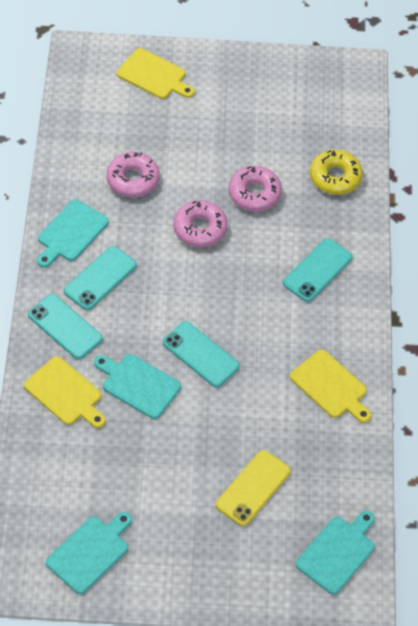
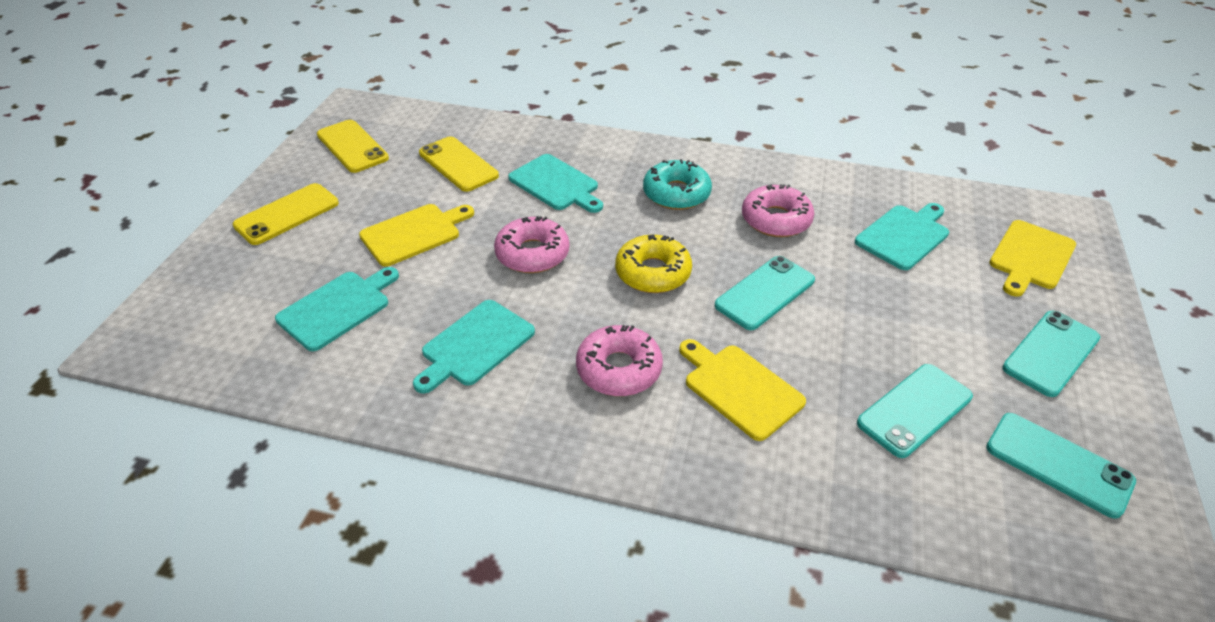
turquoise donut: 0 -> 1
yellow phone: 1 -> 3

